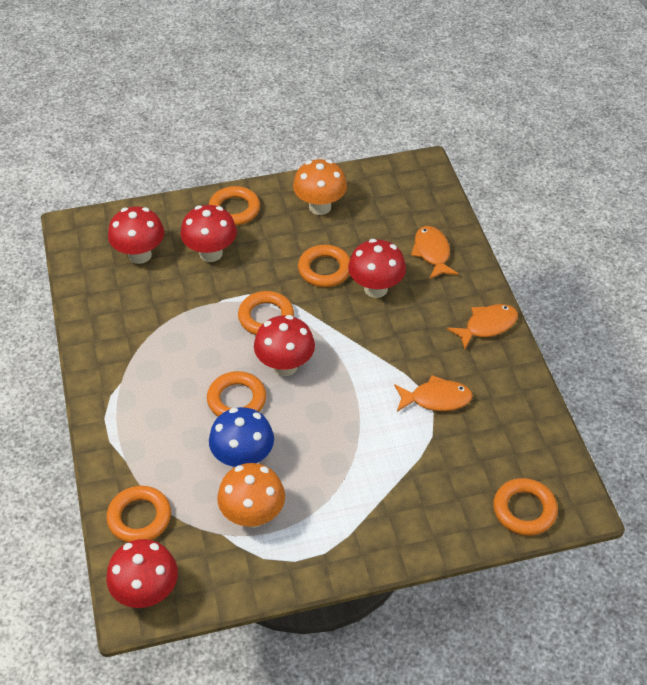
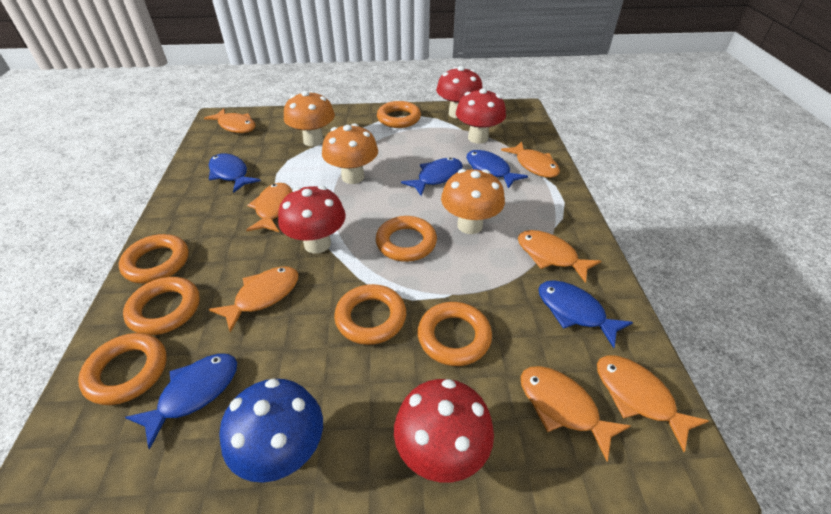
blue fish: 0 -> 5
orange fish: 3 -> 7
orange mushroom: 2 -> 3
orange ring: 6 -> 7
red mushroom: 5 -> 4

